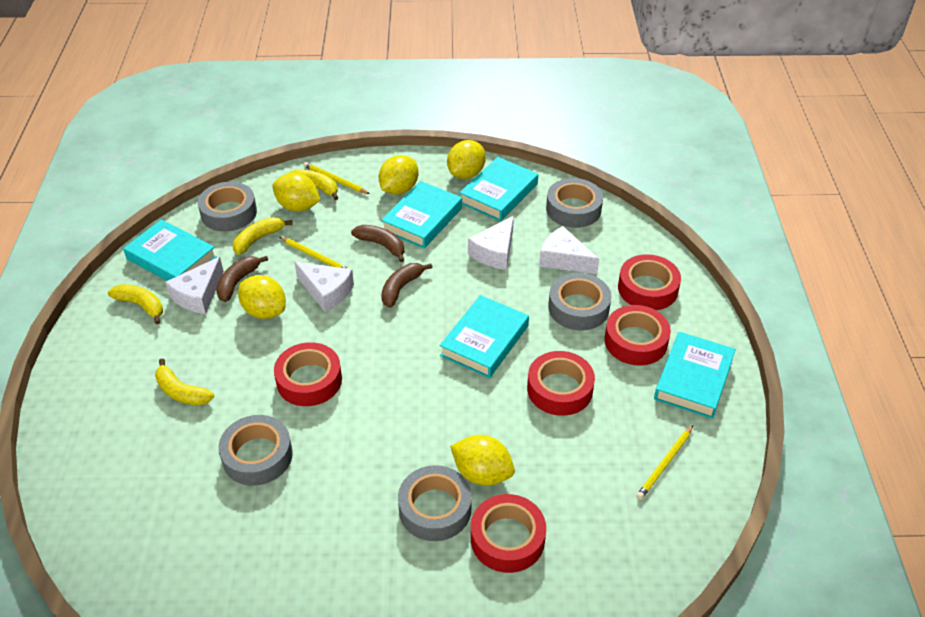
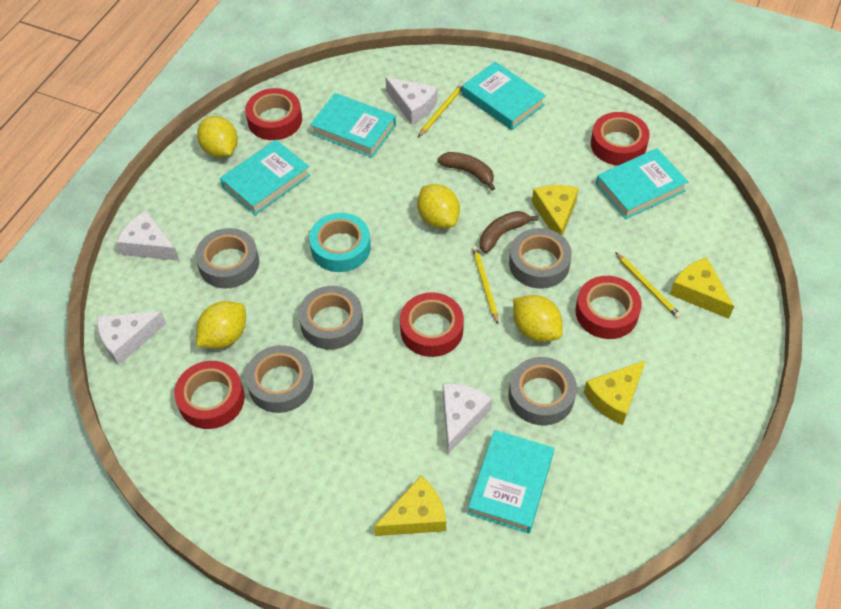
brown banana: 3 -> 2
turquoise tape: 0 -> 1
yellow banana: 4 -> 0
yellow cheese: 0 -> 4
yellow lemon: 5 -> 4

